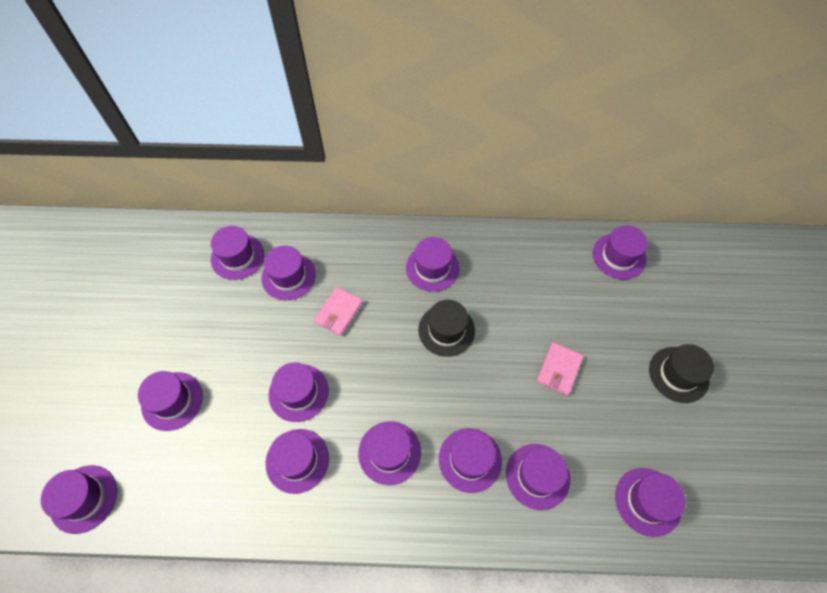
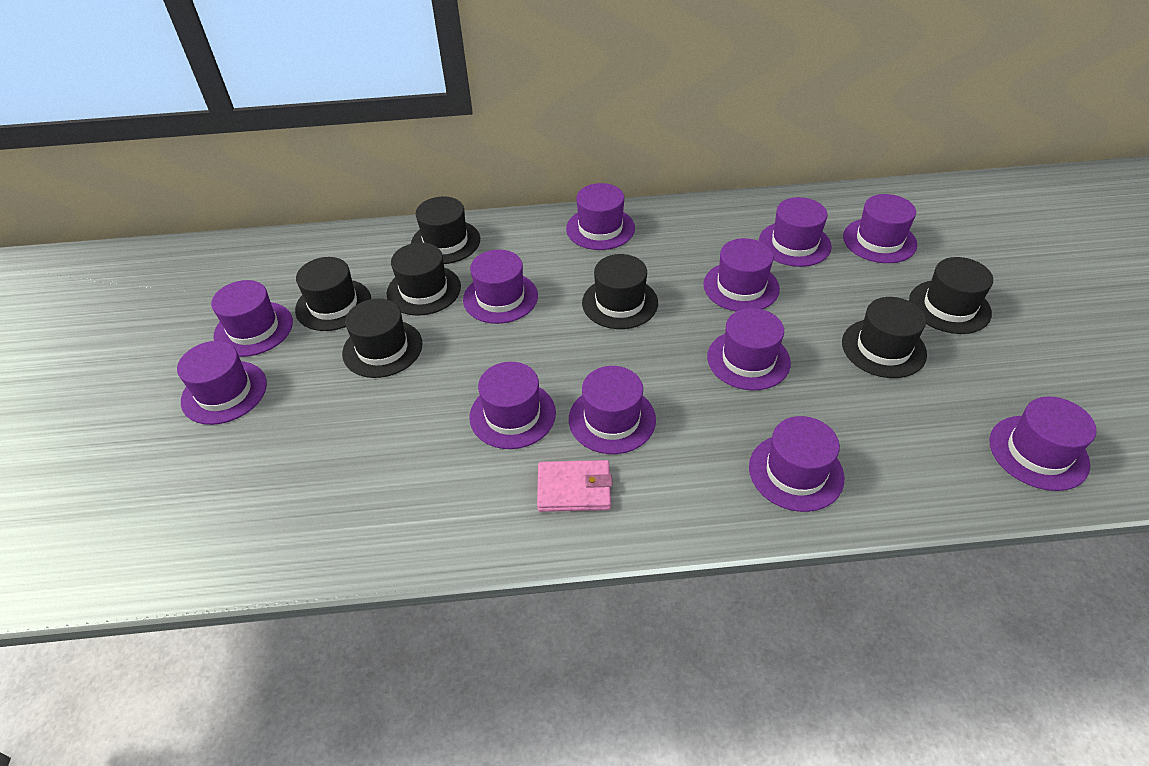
black hat: 2 -> 7
pink wallet: 2 -> 1

